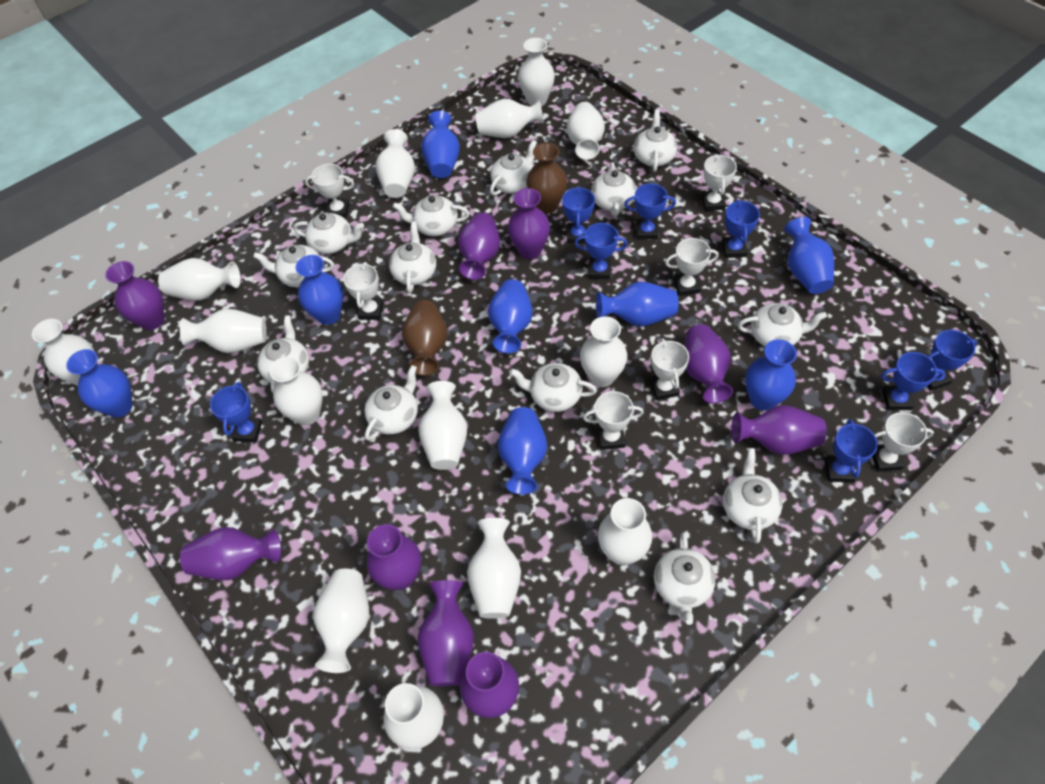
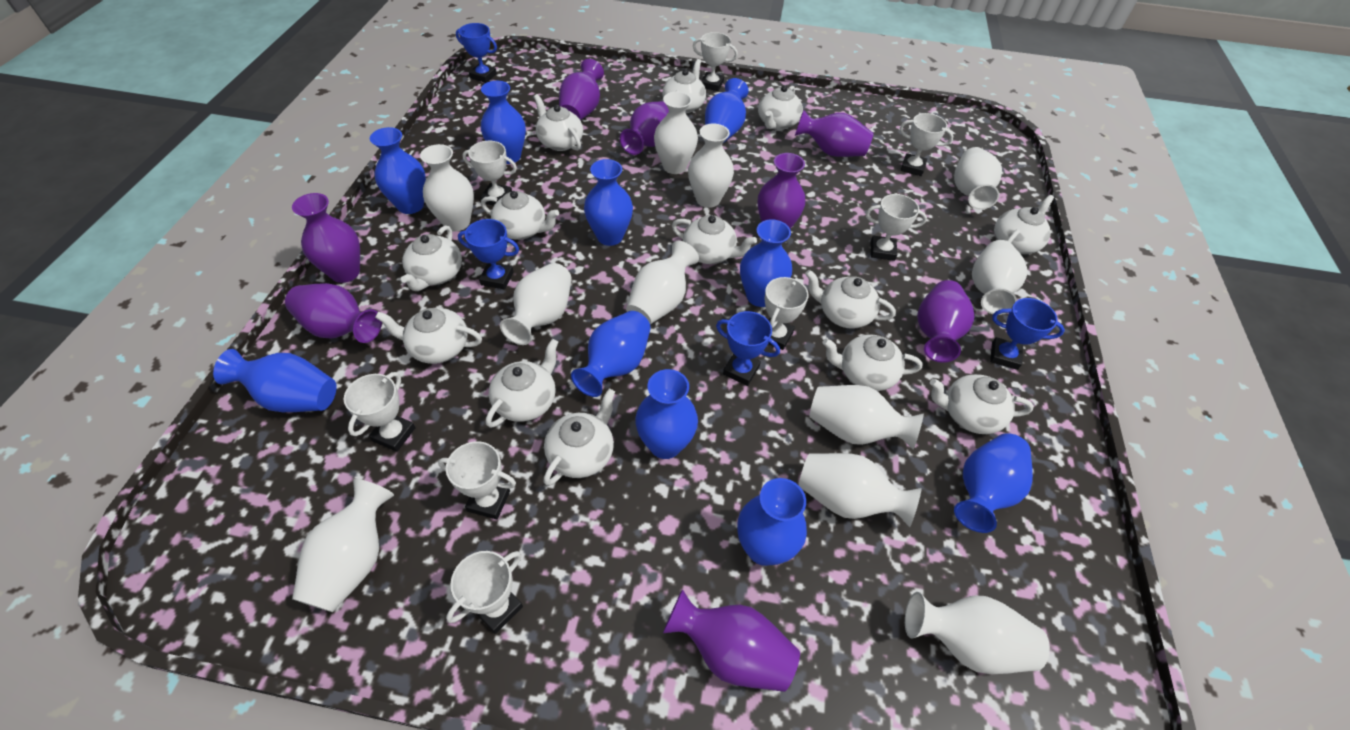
blue trophy: 8 -> 4
blue vase: 8 -> 10
brown vase: 2 -> 0
purple vase: 9 -> 8
white trophy: 7 -> 8
white vase: 14 -> 11

